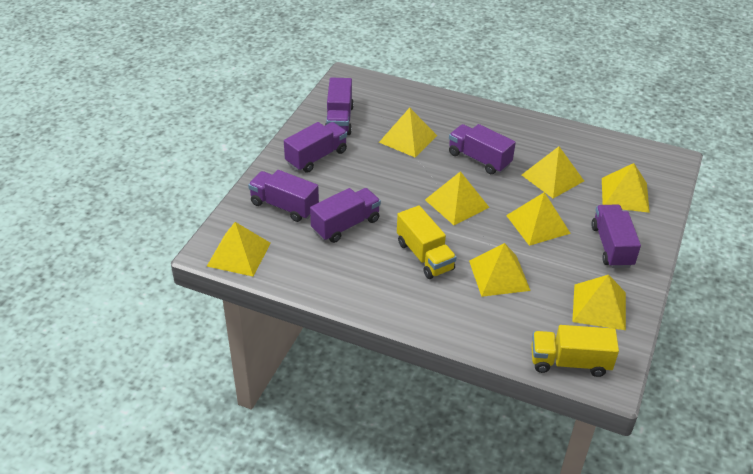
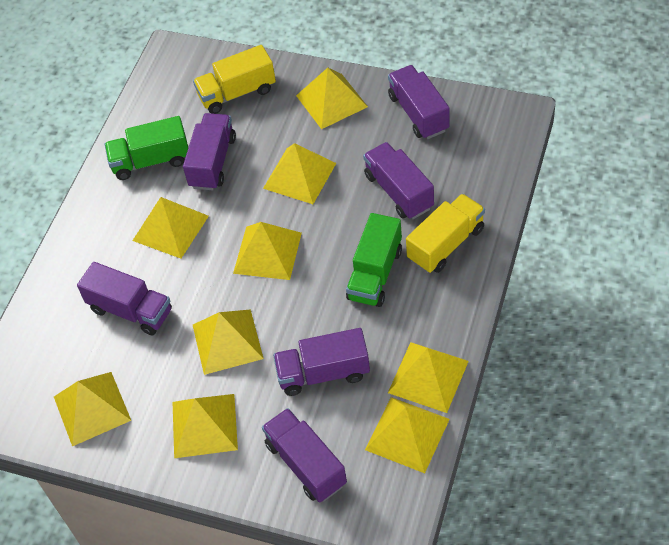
green truck: 0 -> 2
yellow pyramid: 8 -> 9

